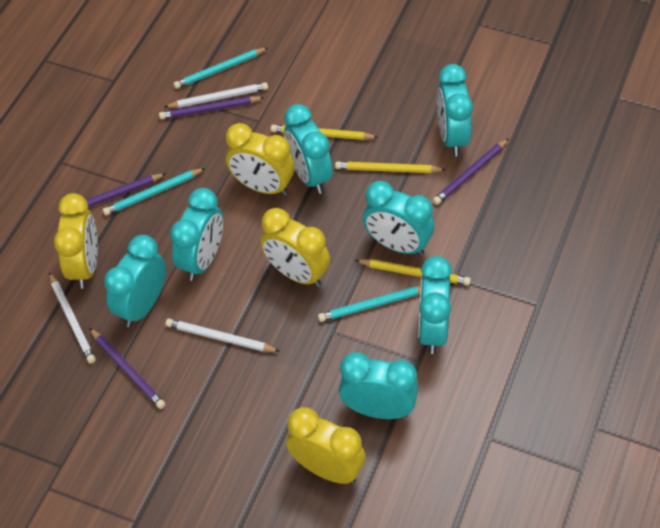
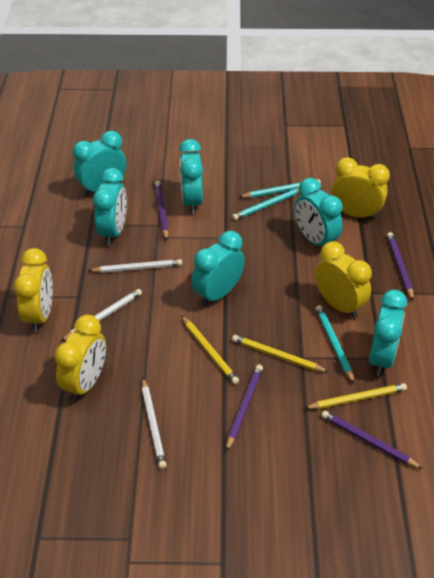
turquoise clock: 7 -> 6

